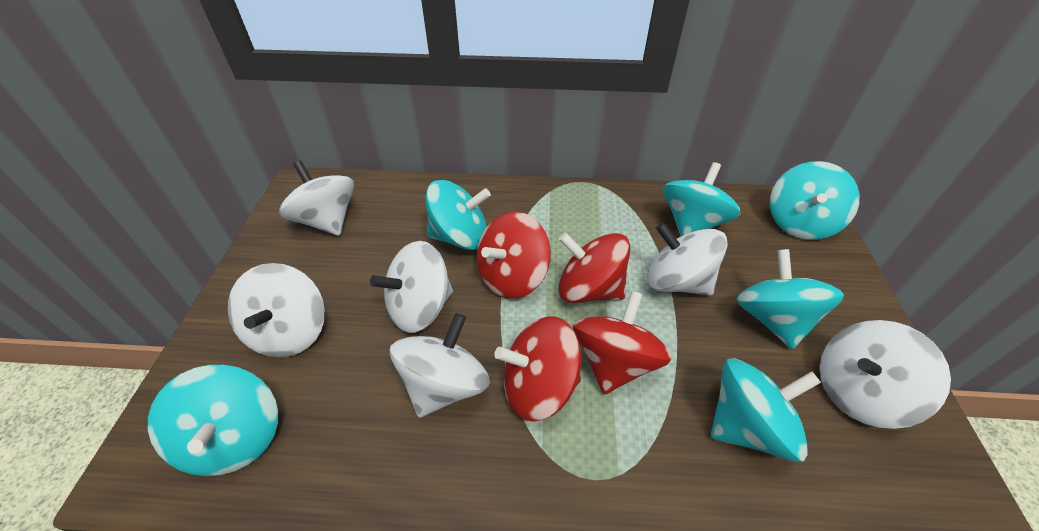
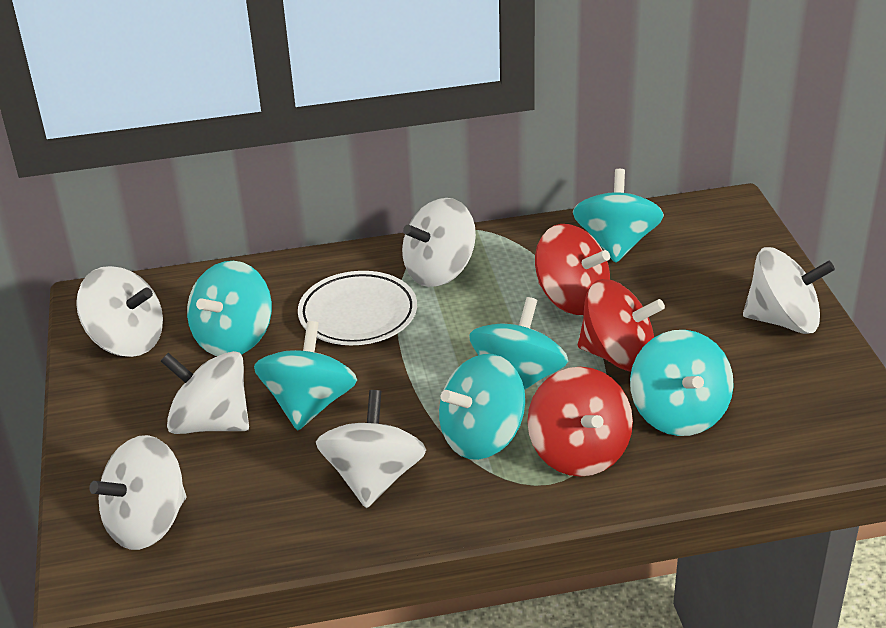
red spinning top: 4 -> 3
white plate: 0 -> 1

